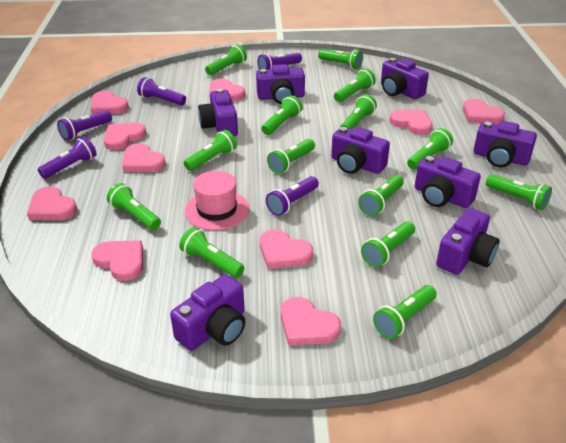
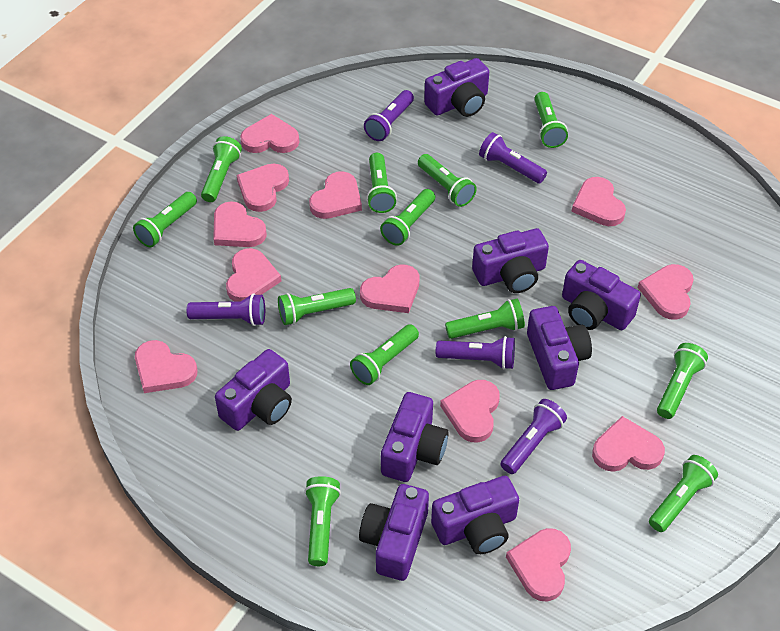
green flashlight: 14 -> 12
pink hat: 1 -> 0
pink heart: 10 -> 12

